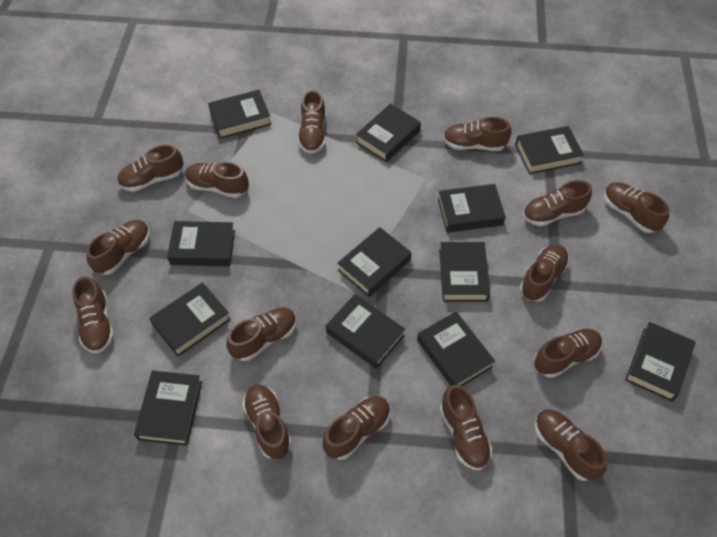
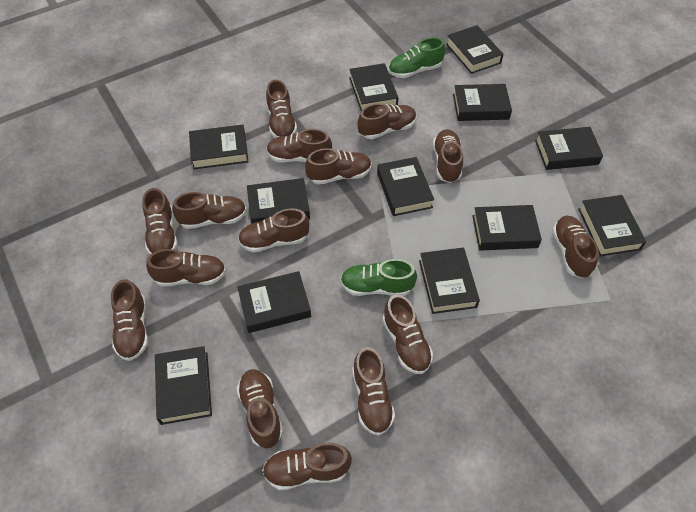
green shoe: 0 -> 2

